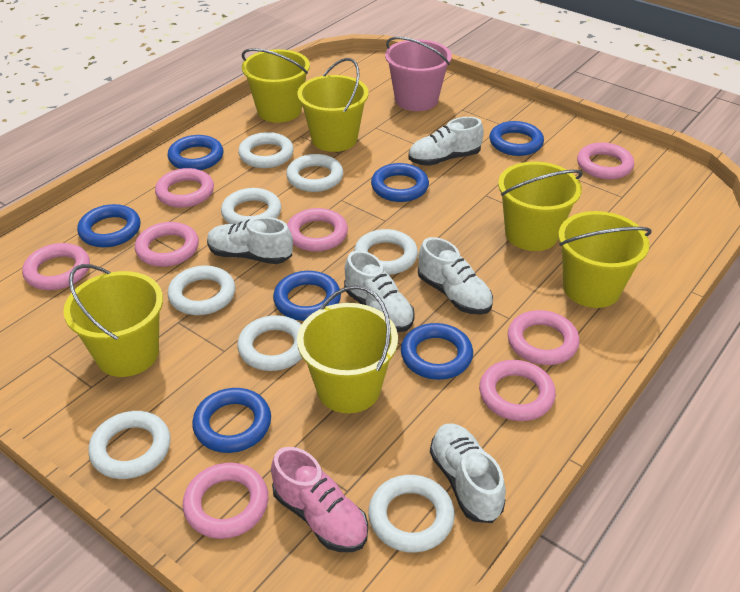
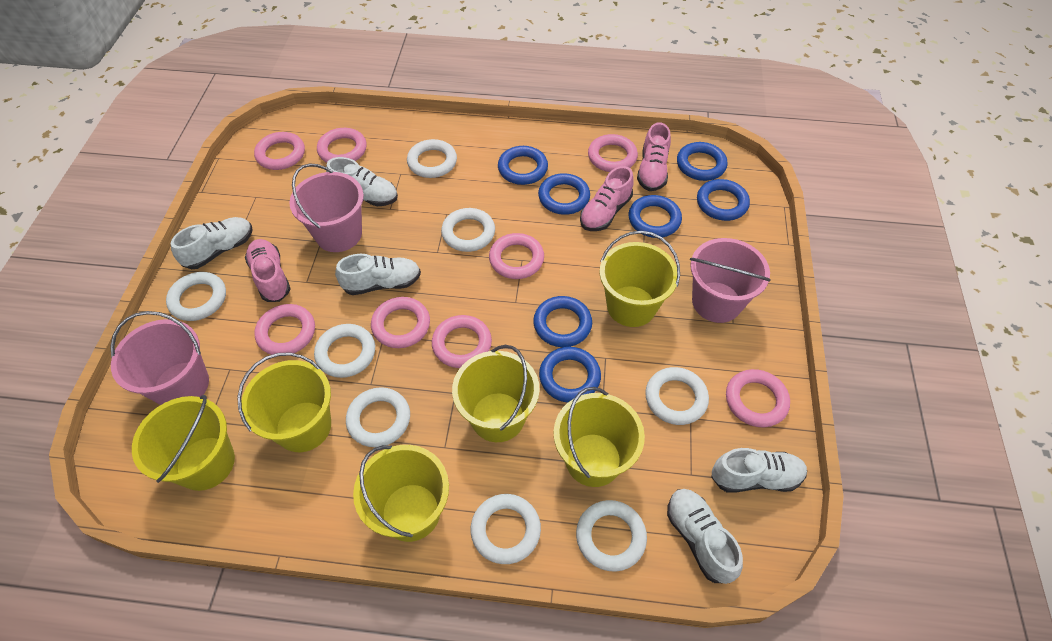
pink bucket: 1 -> 3
pink shoe: 1 -> 3

